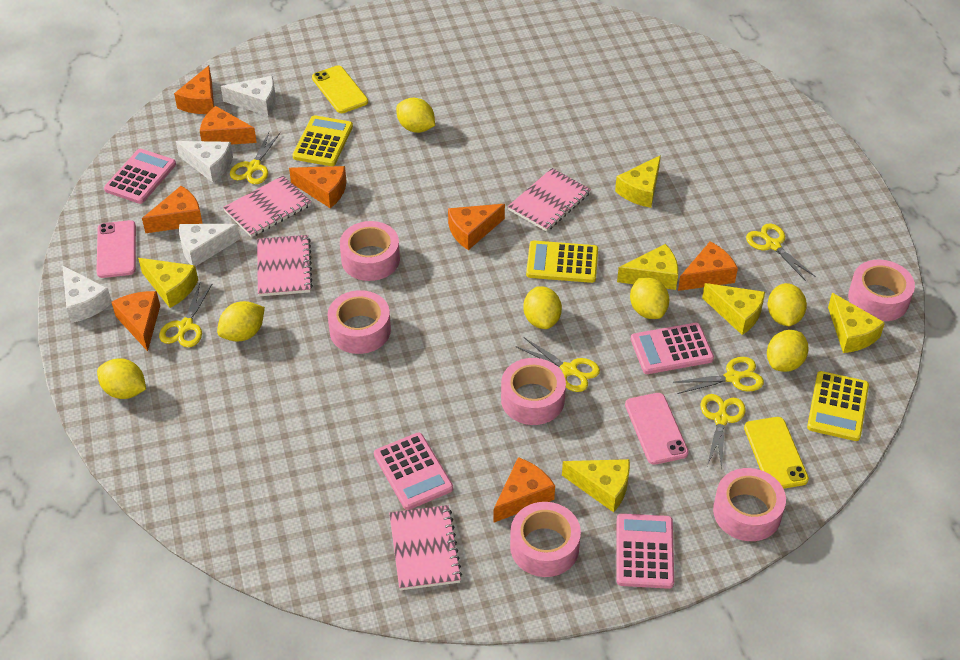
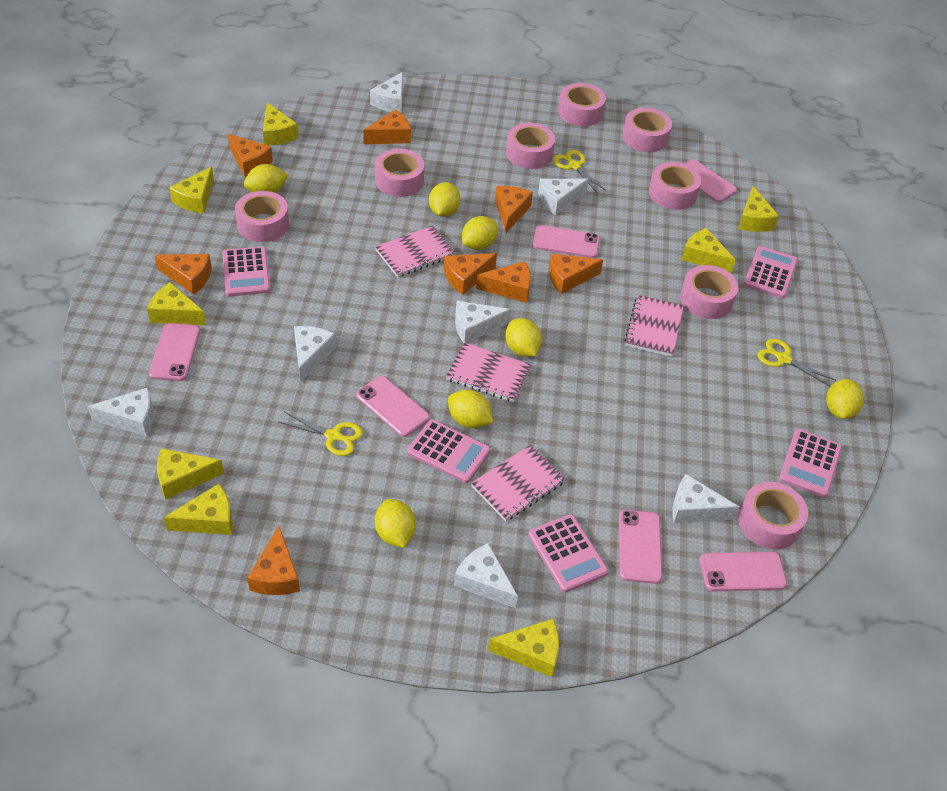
pink calculator: 4 -> 5
pink phone: 2 -> 6
pink tape: 6 -> 8
white cheese: 4 -> 7
yellow calculator: 3 -> 0
yellow cheese: 6 -> 8
yellow phone: 2 -> 0
yellow scissors: 6 -> 3

